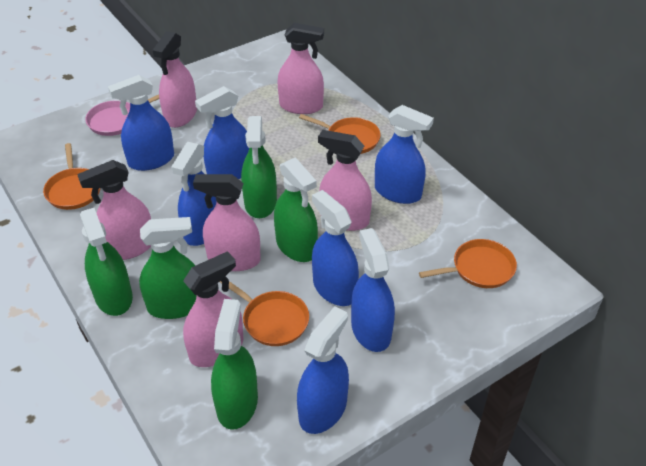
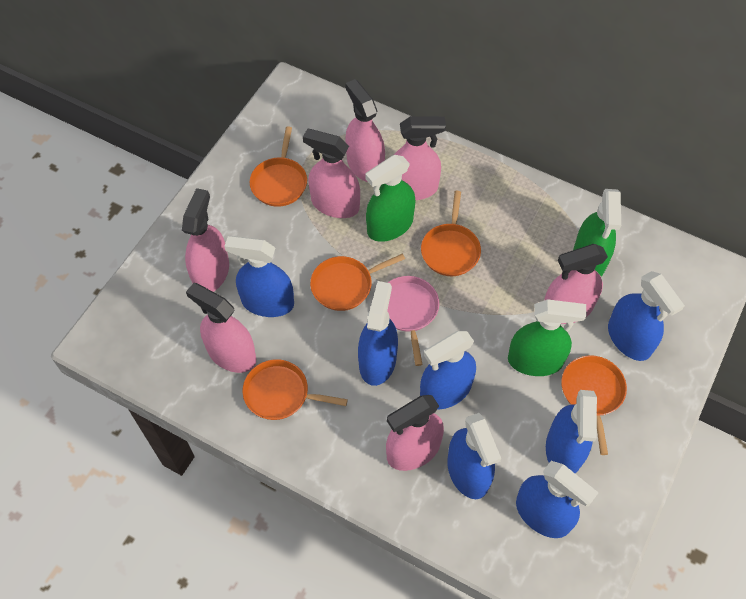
green spray bottle: 5 -> 3
orange pan: 4 -> 5
pink spray bottle: 6 -> 7

